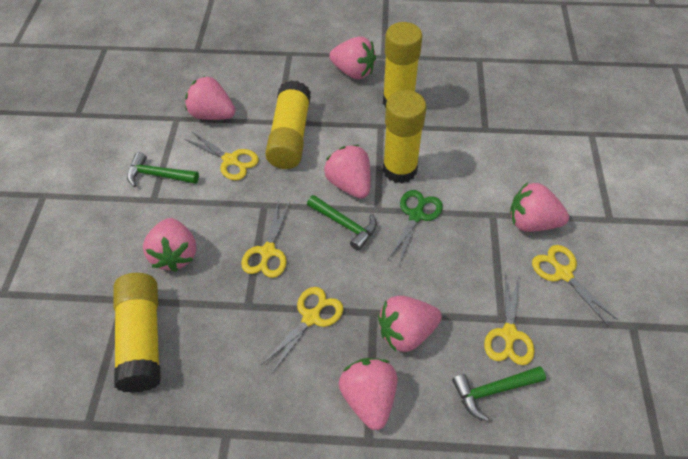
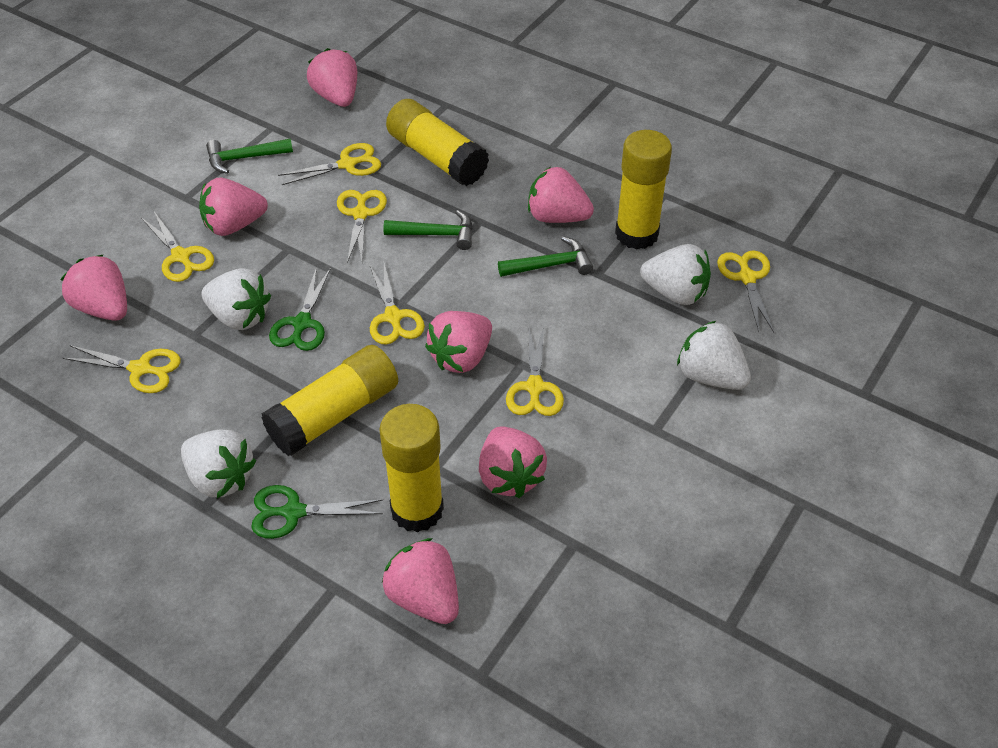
green scissors: 1 -> 2
white strawberry: 0 -> 4
yellow scissors: 5 -> 7

